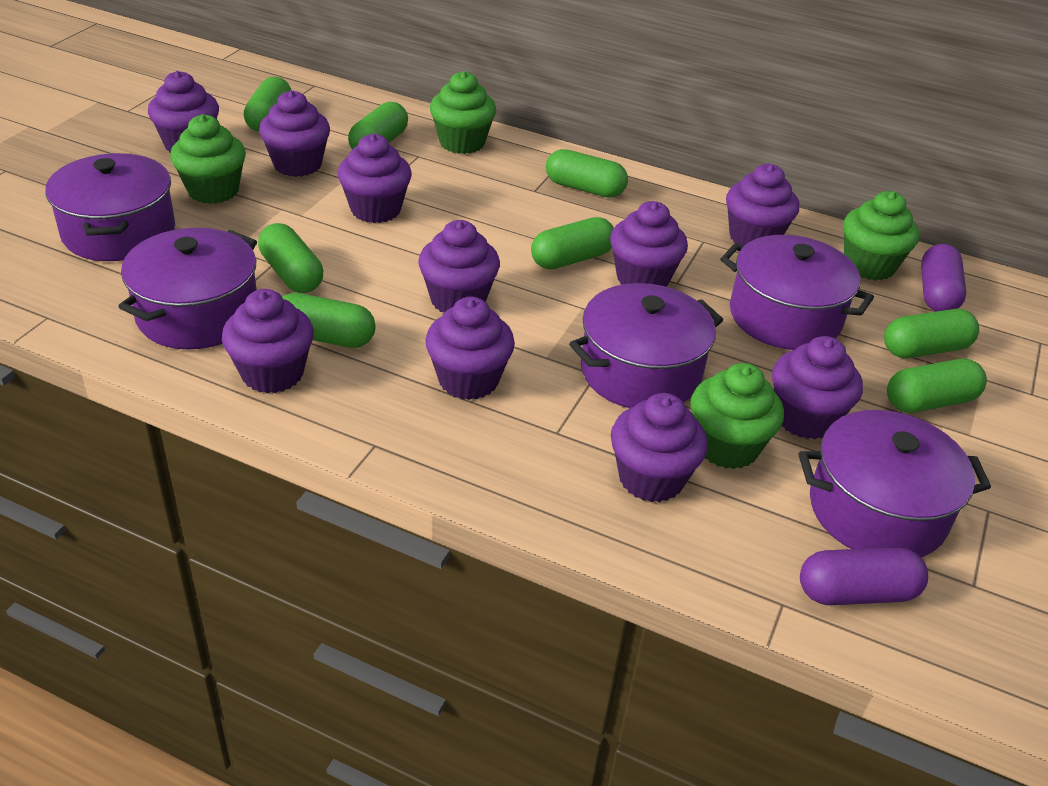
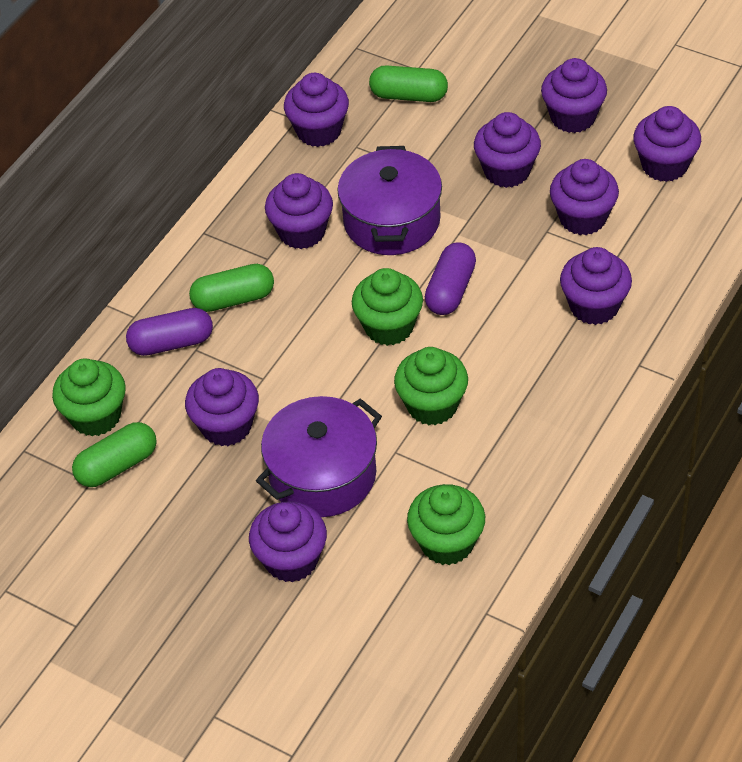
green capsule: 8 -> 3
purple cupcake: 10 -> 9
purple pot: 5 -> 2

